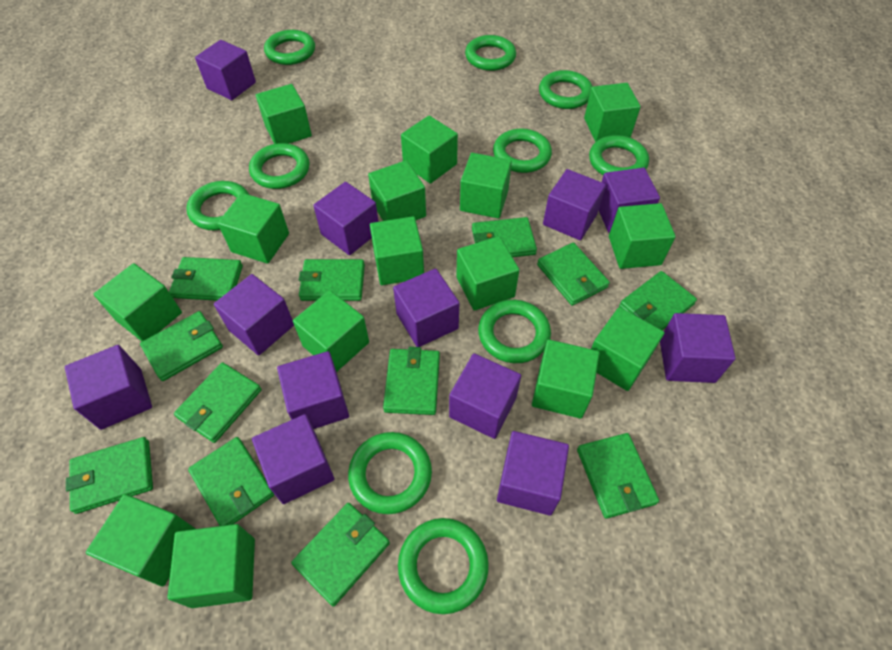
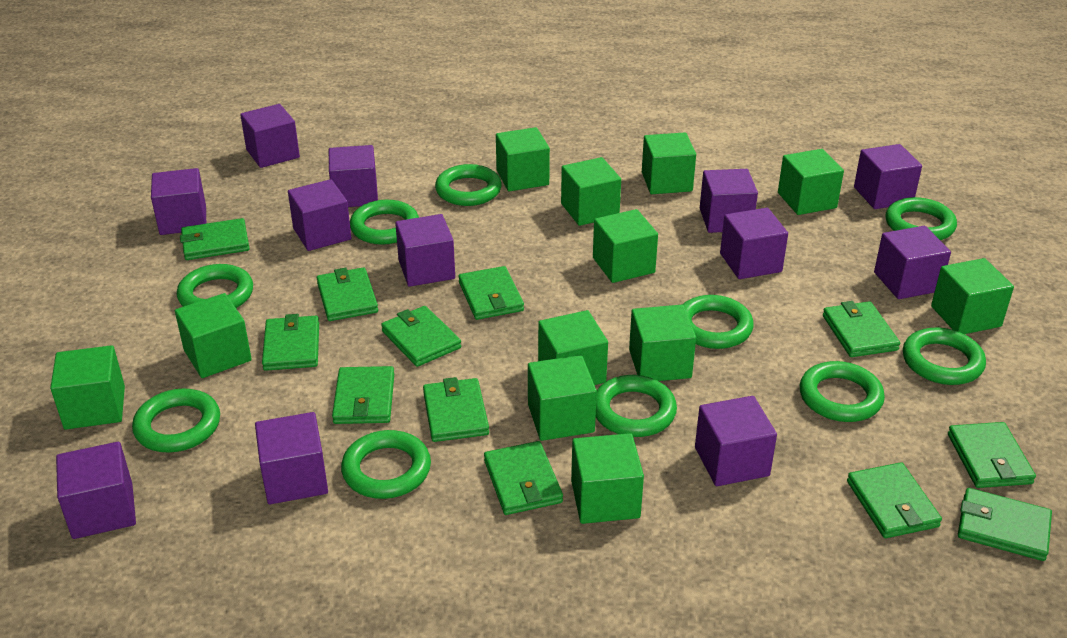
green cube: 15 -> 12

